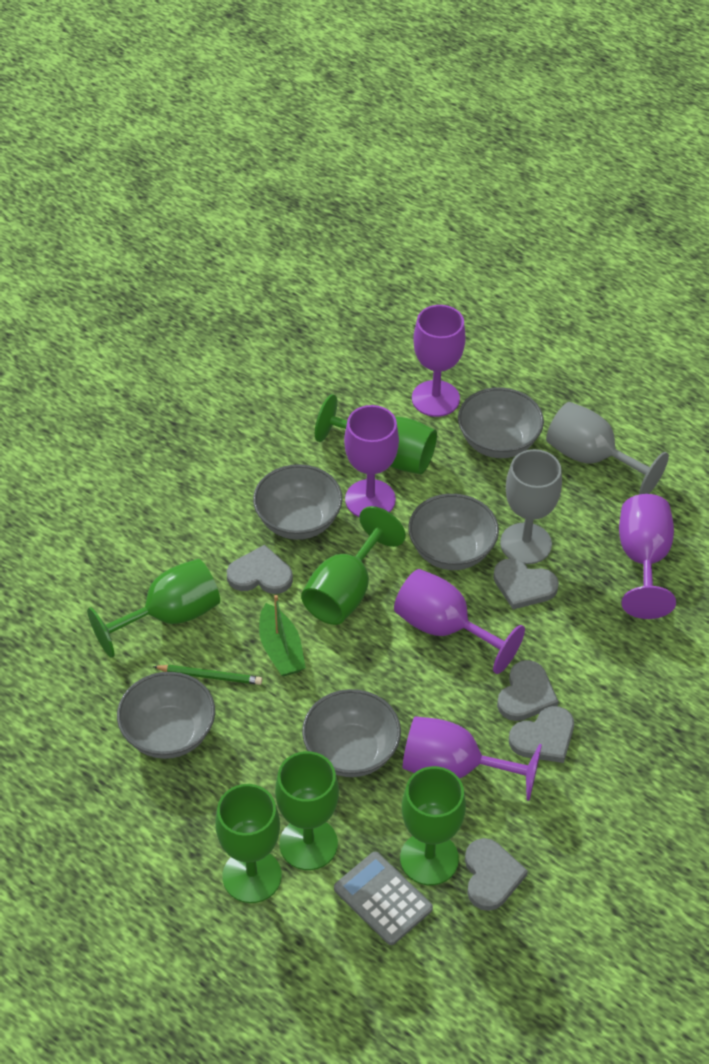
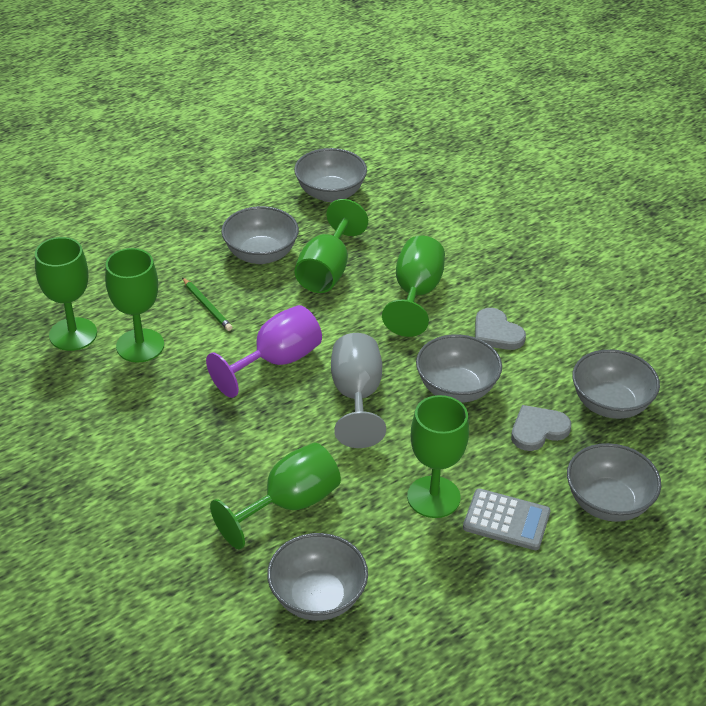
green boat: 1 -> 0
grey bowl: 5 -> 6
grey goblet: 2 -> 1
grey heart: 5 -> 2
purple goblet: 5 -> 1

